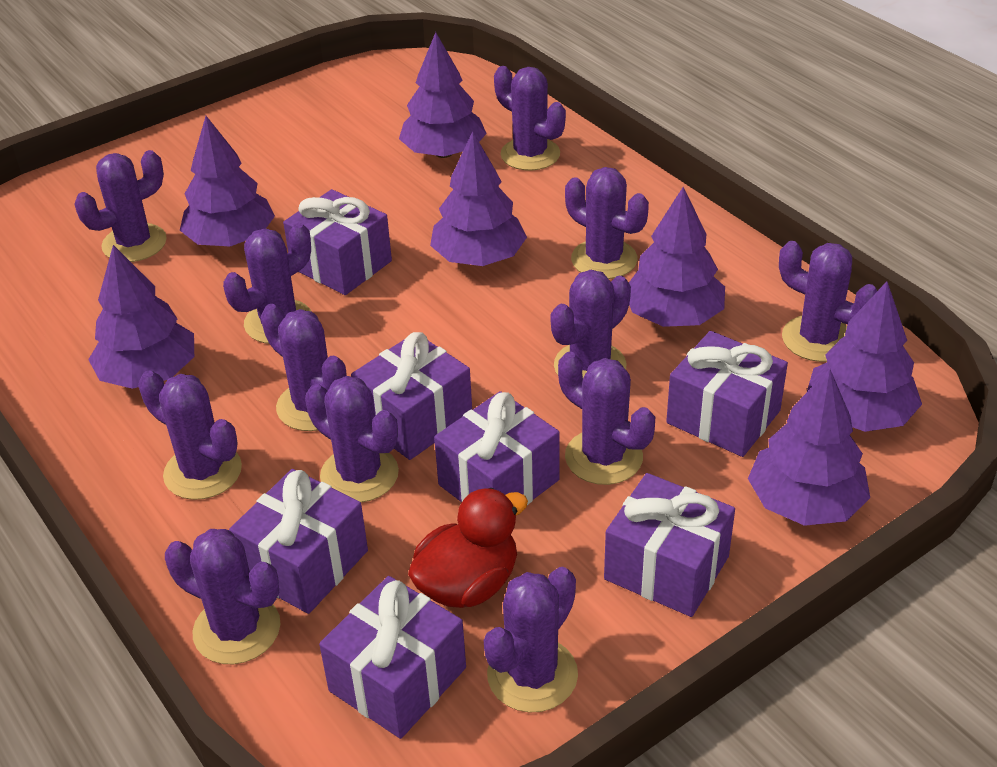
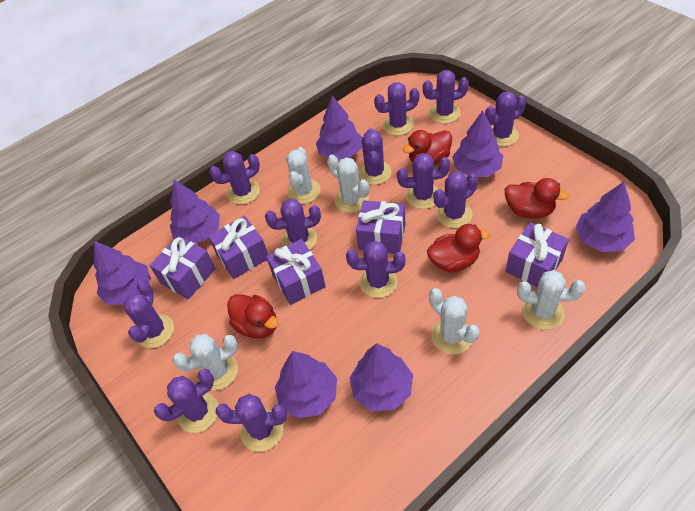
purple gift: 7 -> 5
red duck: 1 -> 4
white cactus: 0 -> 5

